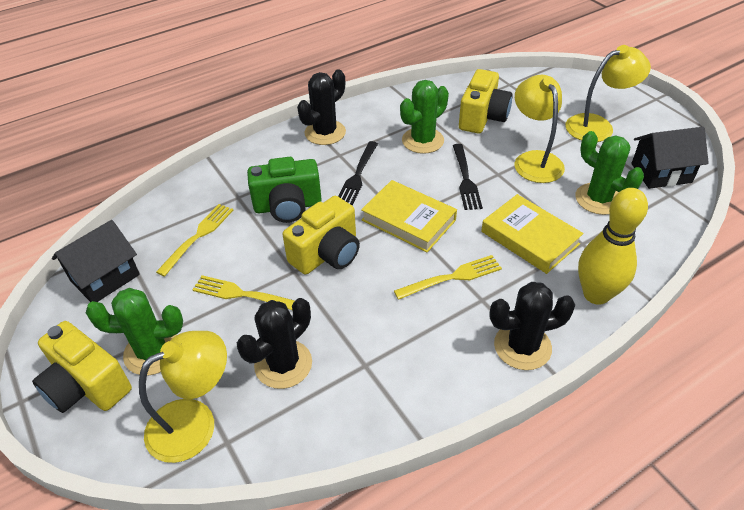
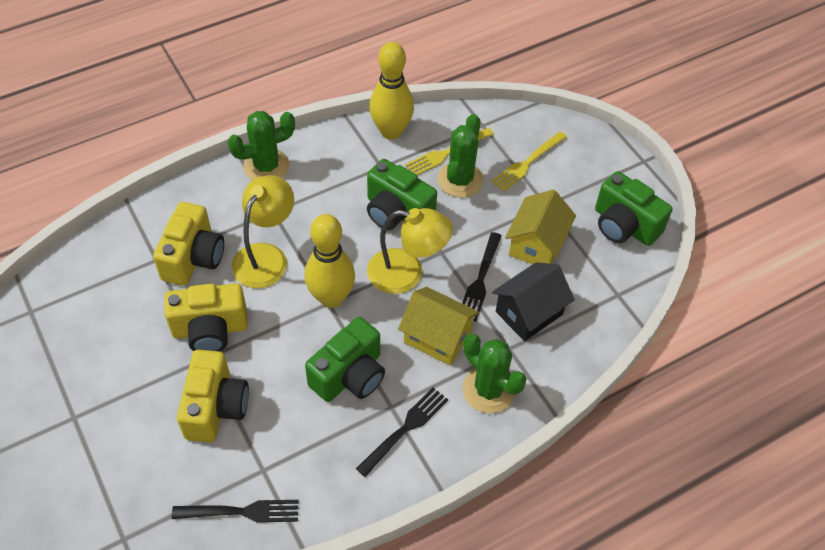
black cactus: 3 -> 0
black fork: 2 -> 3
black house: 2 -> 1
green camera: 1 -> 3
yellow book: 2 -> 0
yellow bowling pin: 1 -> 2
yellow fork: 3 -> 2
yellow house: 0 -> 2
yellow lamp: 3 -> 2

